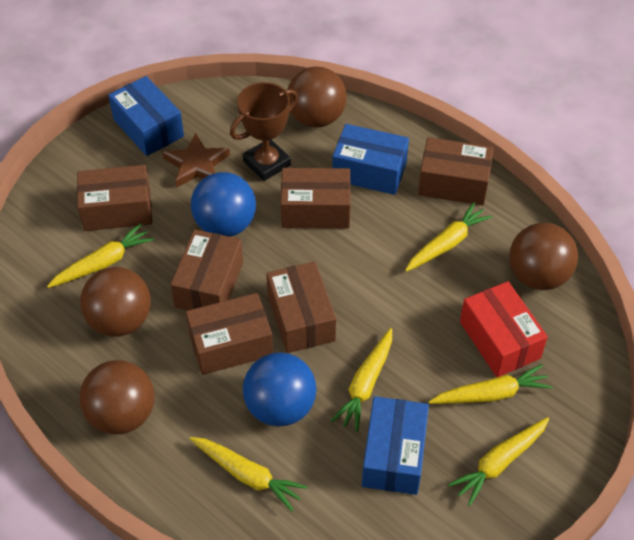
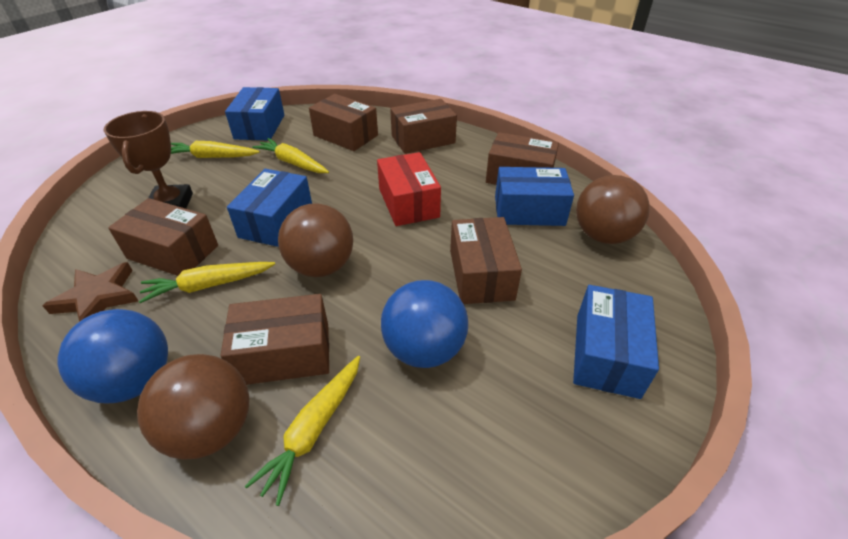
blue box: 3 -> 4
brown ball: 4 -> 3
yellow carrot: 6 -> 4

